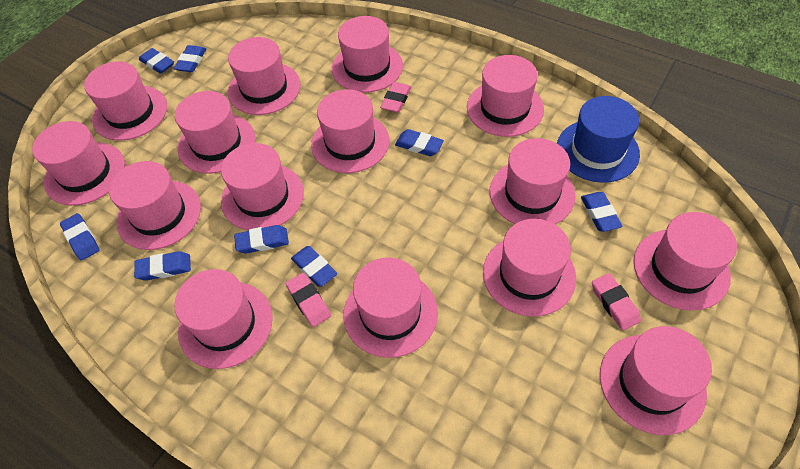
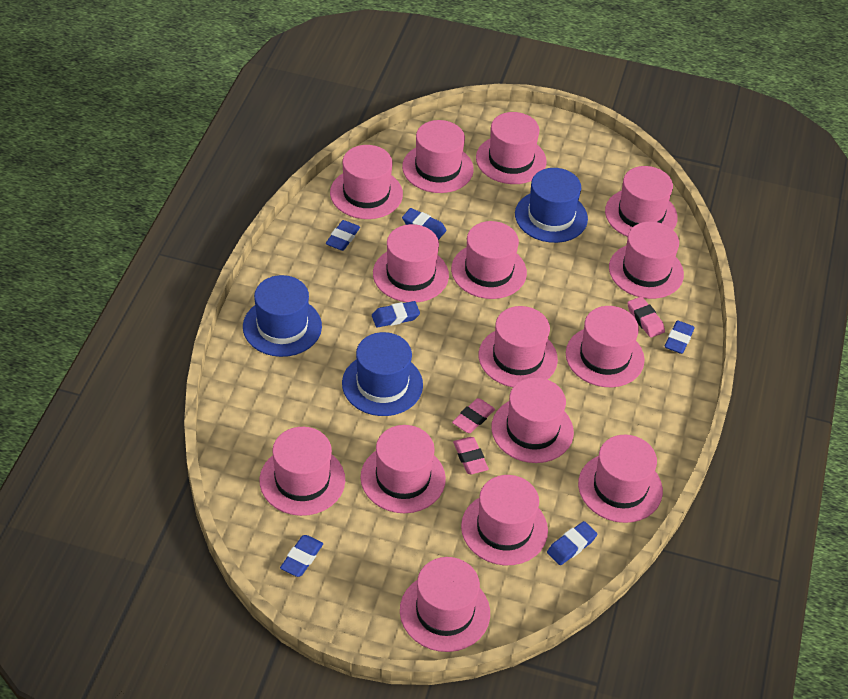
blue eraser: 8 -> 6
blue hat: 1 -> 3

